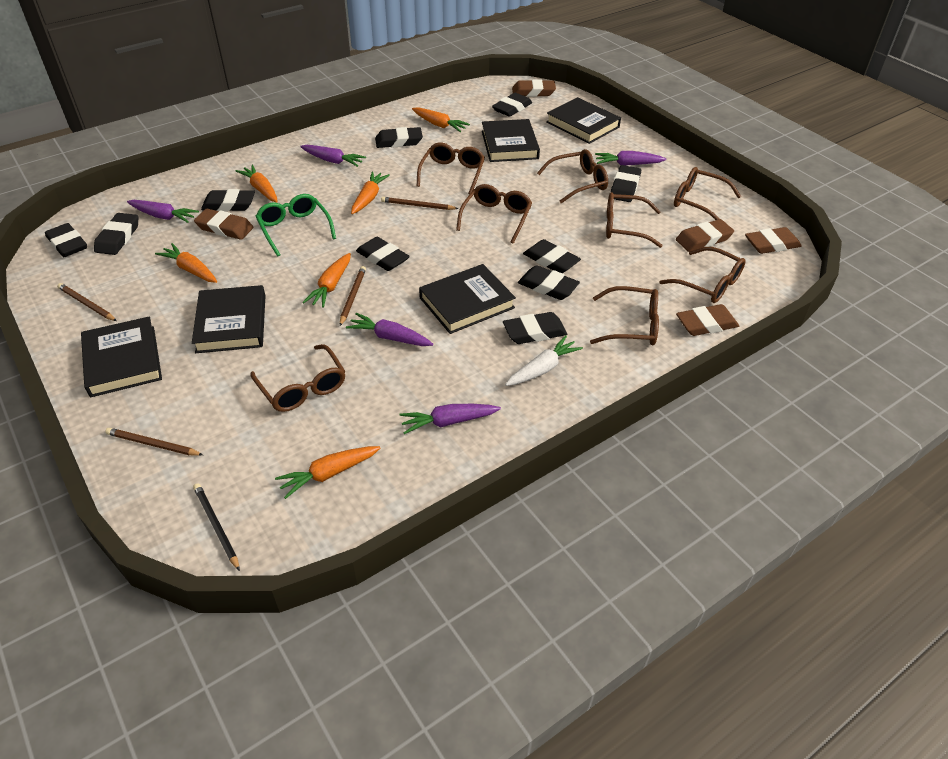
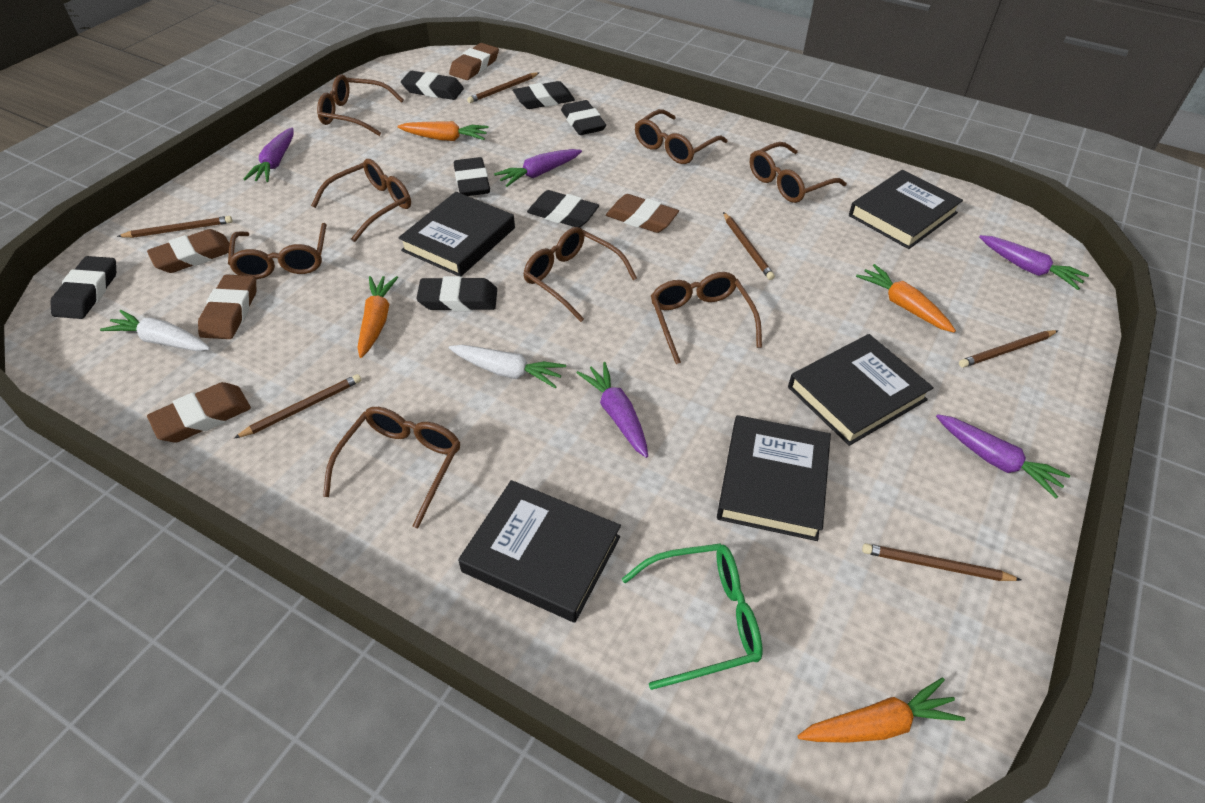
black eraser: 10 -> 7
black pencil: 1 -> 0
brown pencil: 4 -> 6
orange carrot: 6 -> 4
white carrot: 1 -> 2

